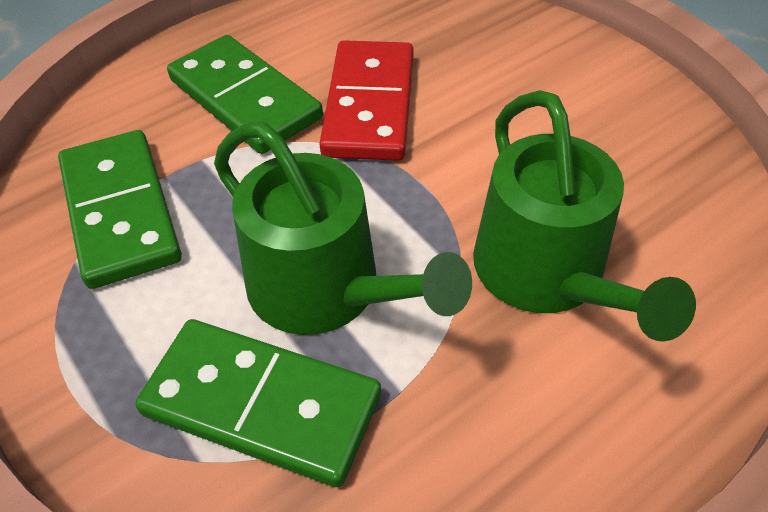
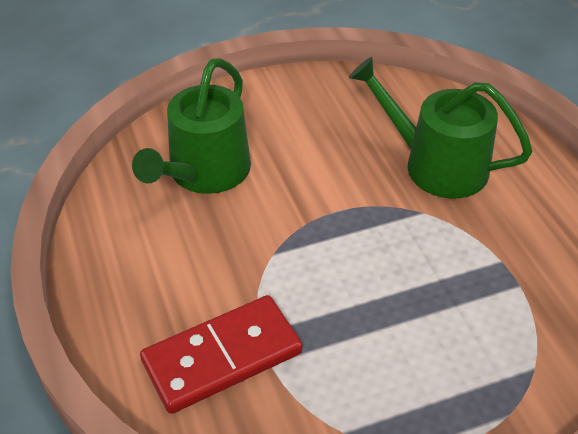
green domino: 3 -> 0

